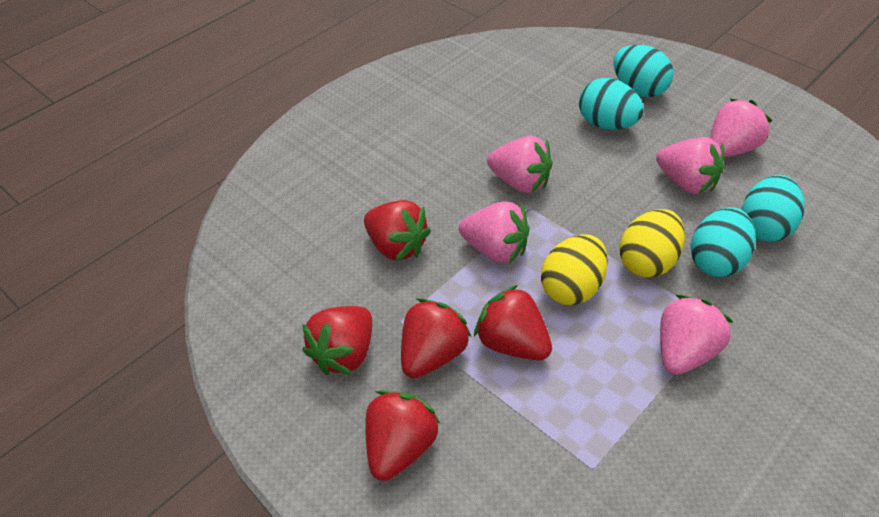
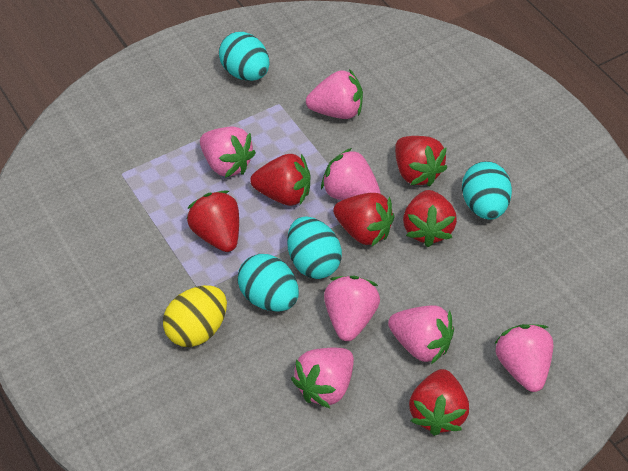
pink strawberry: 5 -> 7
red strawberry: 5 -> 6
yellow egg: 2 -> 1

